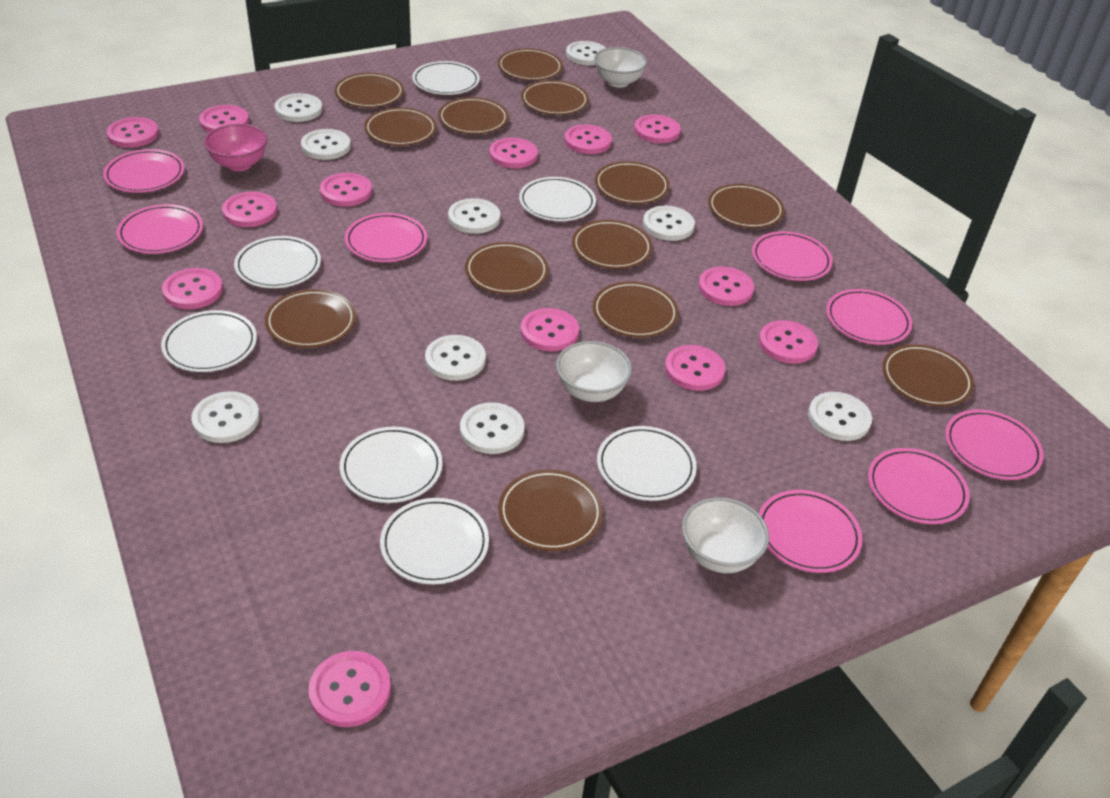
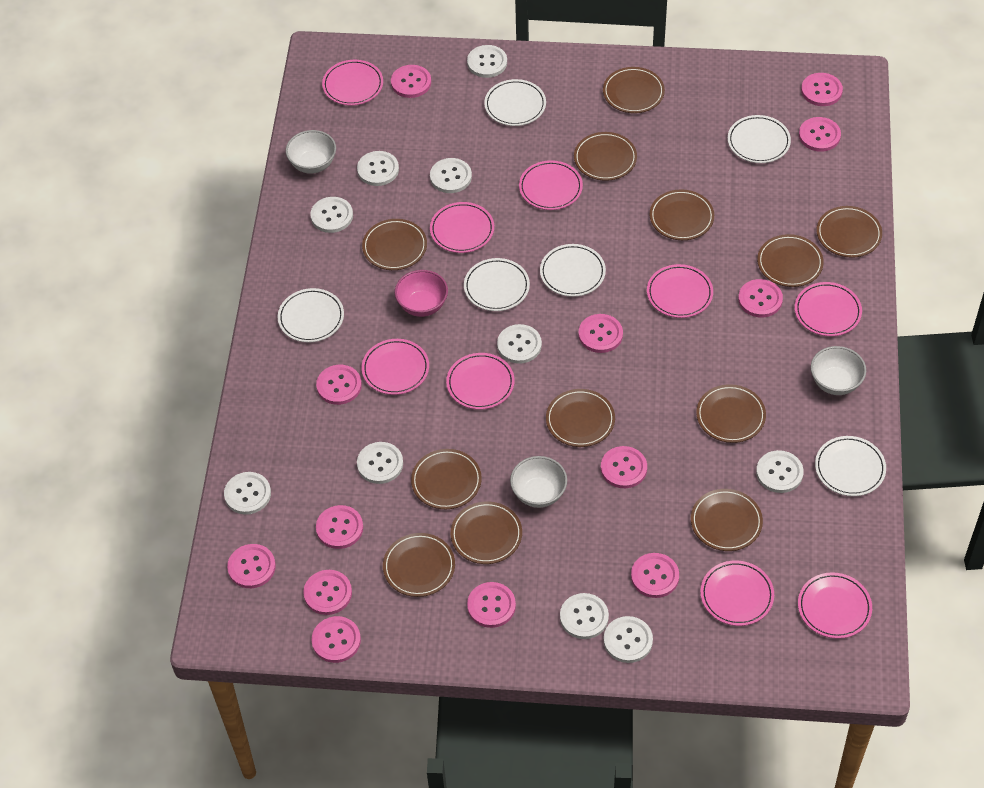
brown plate: 13 -> 12
pink plate: 8 -> 9
white button: 9 -> 10
white plate: 7 -> 6

